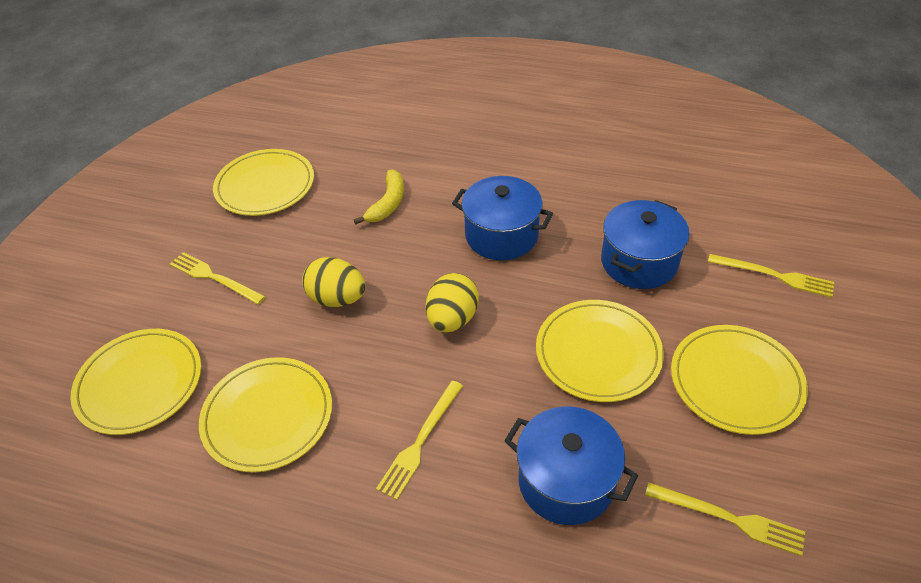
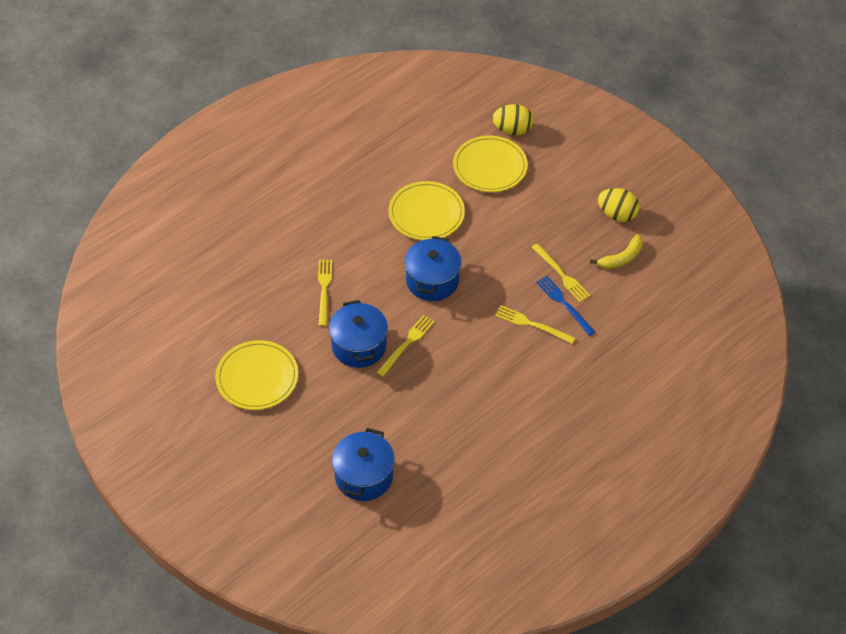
blue fork: 0 -> 1
yellow plate: 5 -> 3

